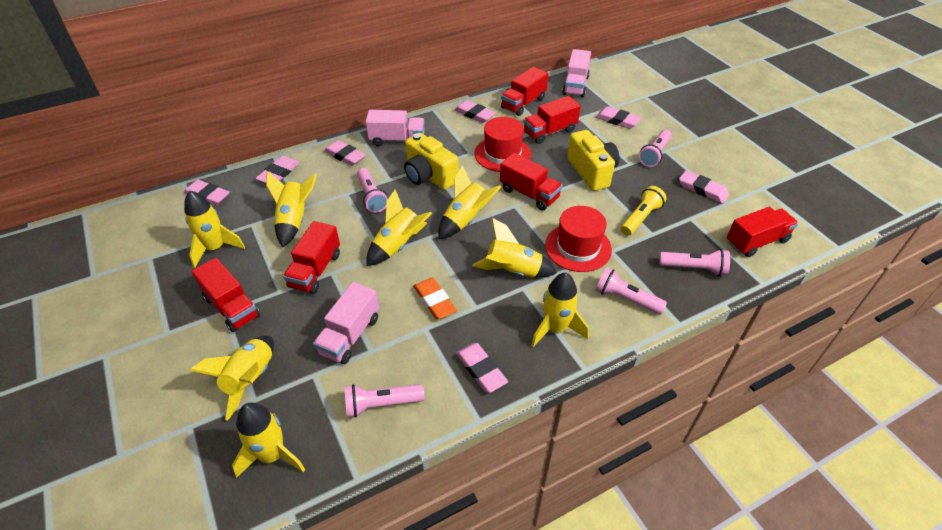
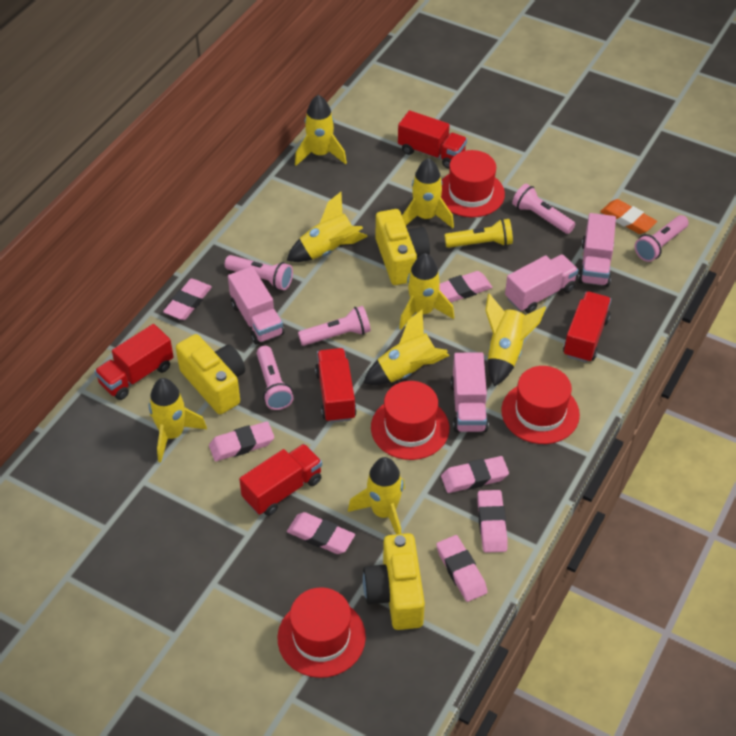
pink truck: 3 -> 4
red hat: 2 -> 4
red truck: 6 -> 5
yellow camera: 2 -> 3

